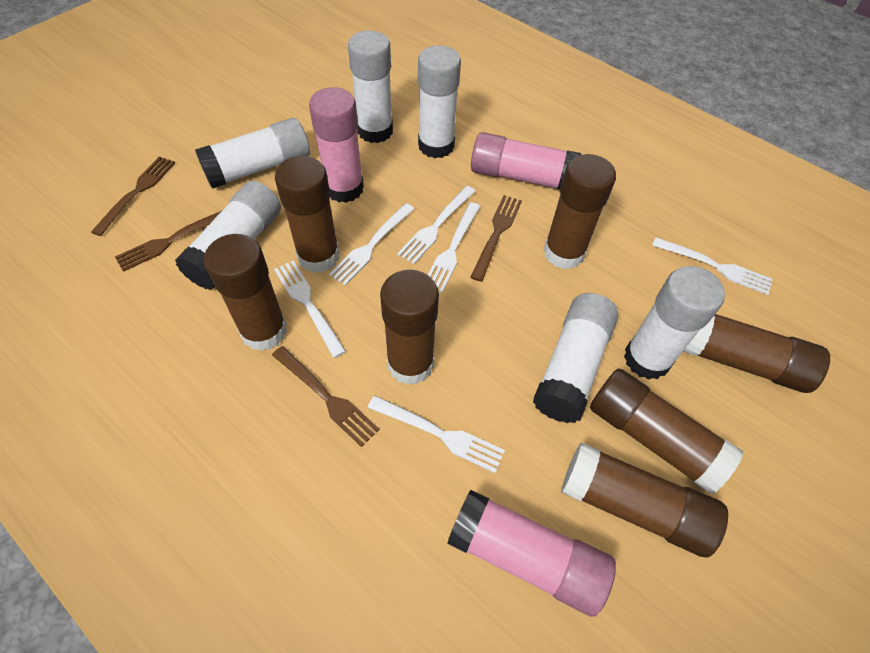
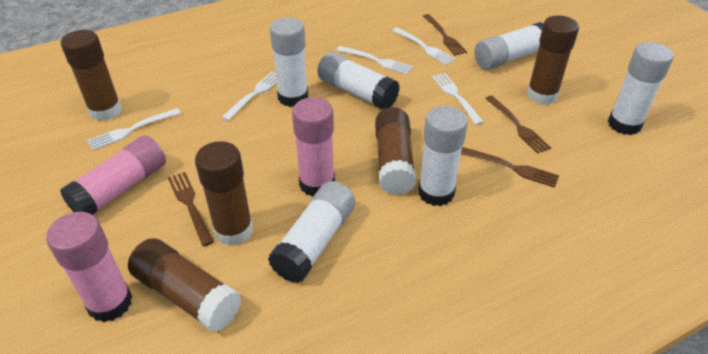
brown glue stick: 7 -> 5
white fork: 6 -> 5

